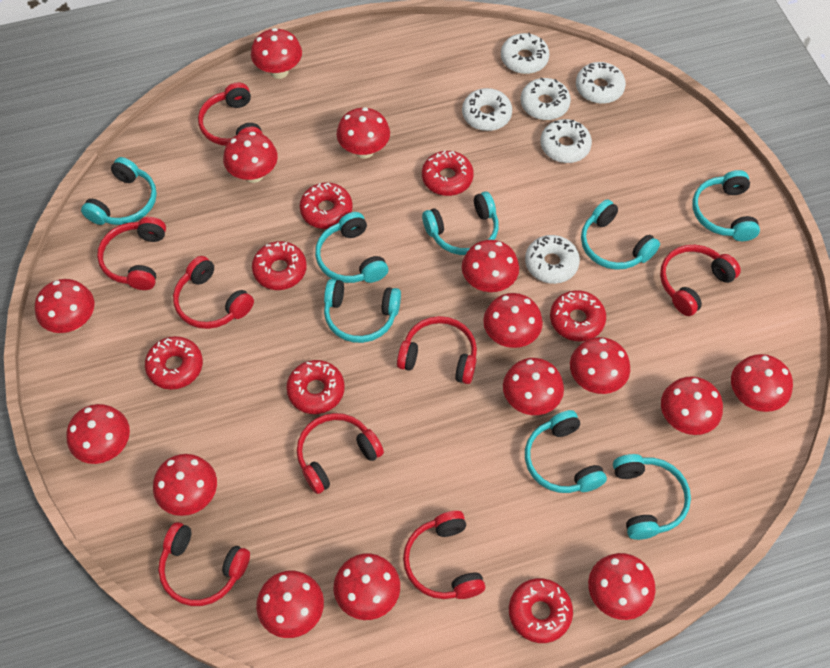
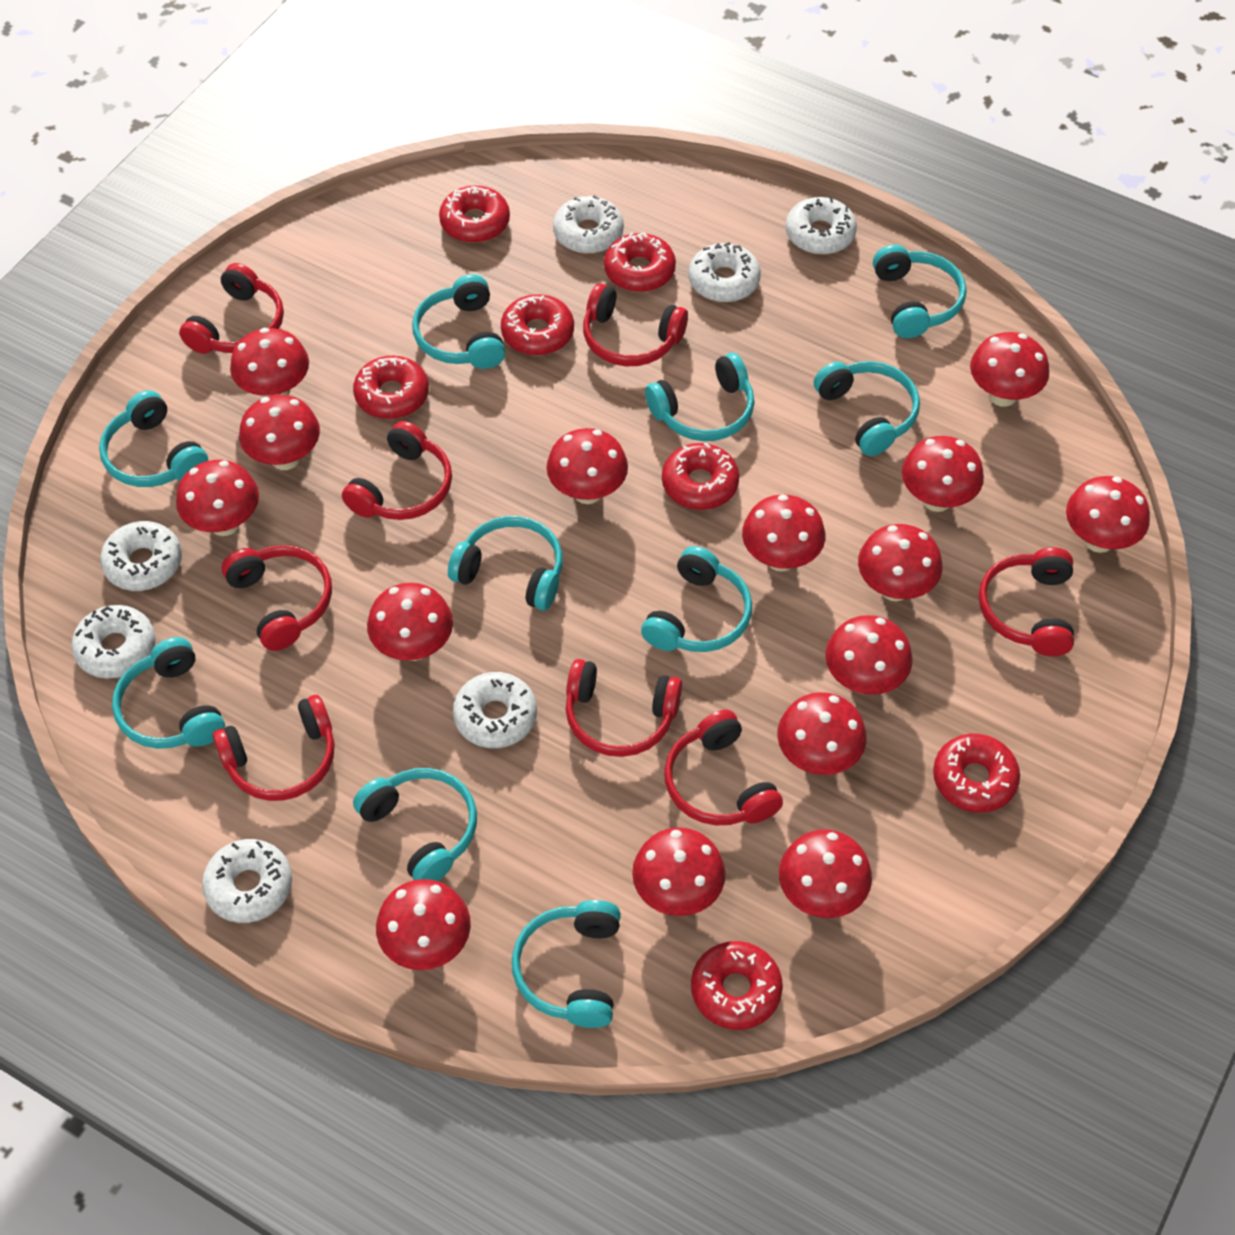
turquoise headphones: 8 -> 10
white donut: 6 -> 7

